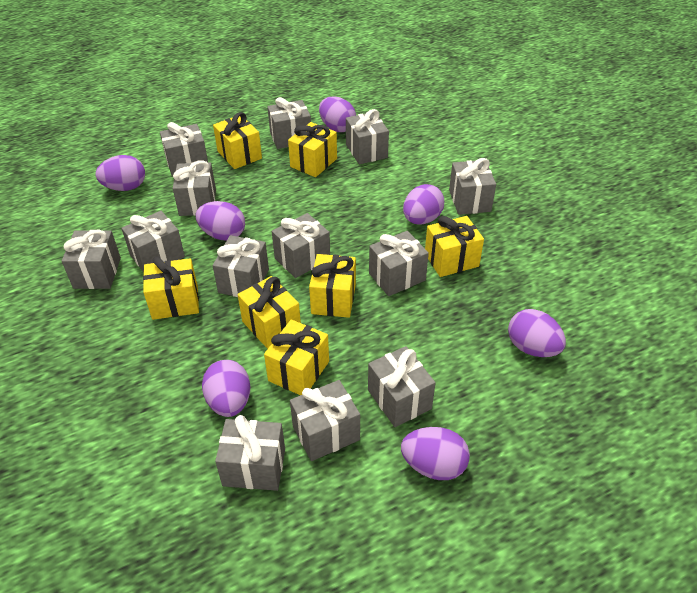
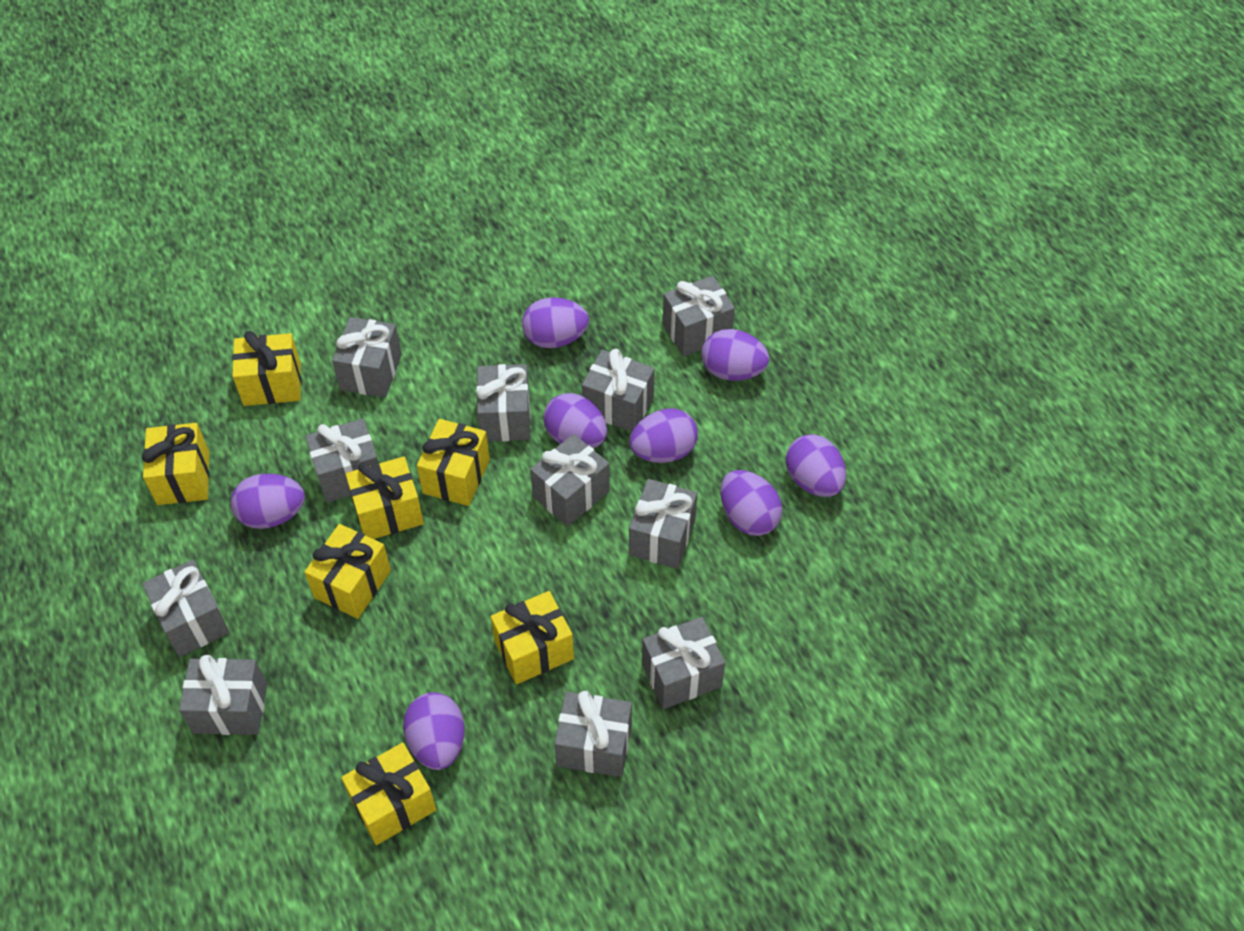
grey gift: 13 -> 11
purple egg: 7 -> 8

